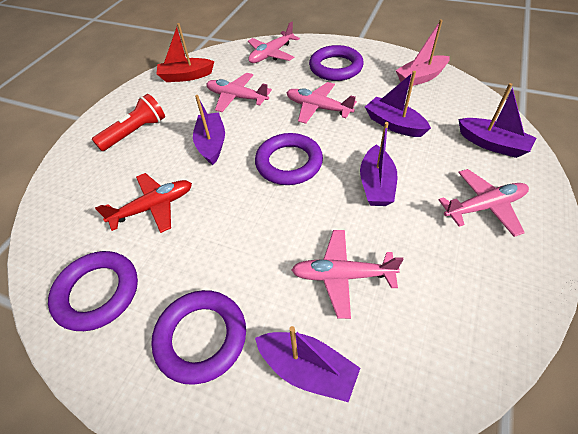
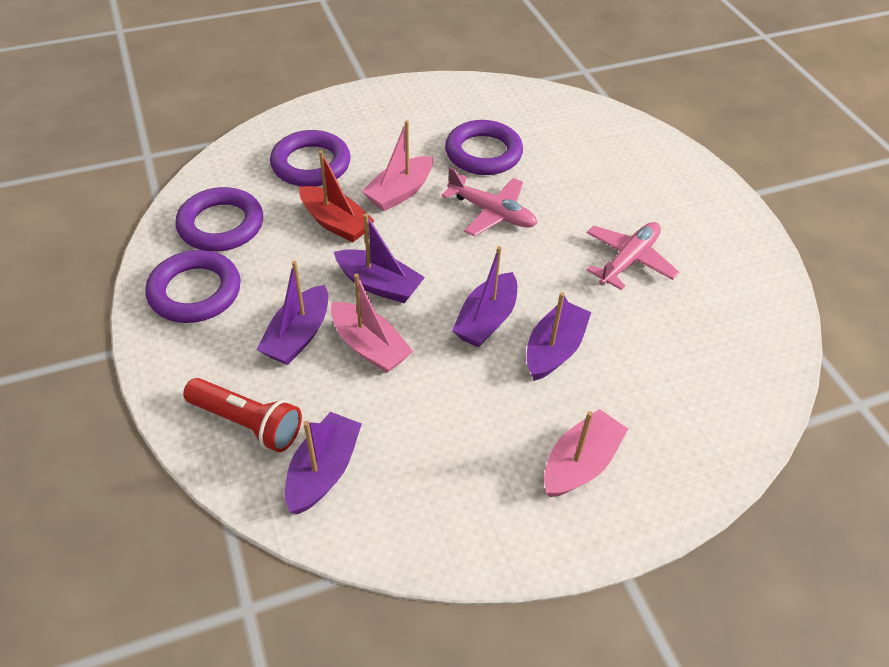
pink boat: 1 -> 3
pink plane: 5 -> 2
red plane: 1 -> 0

